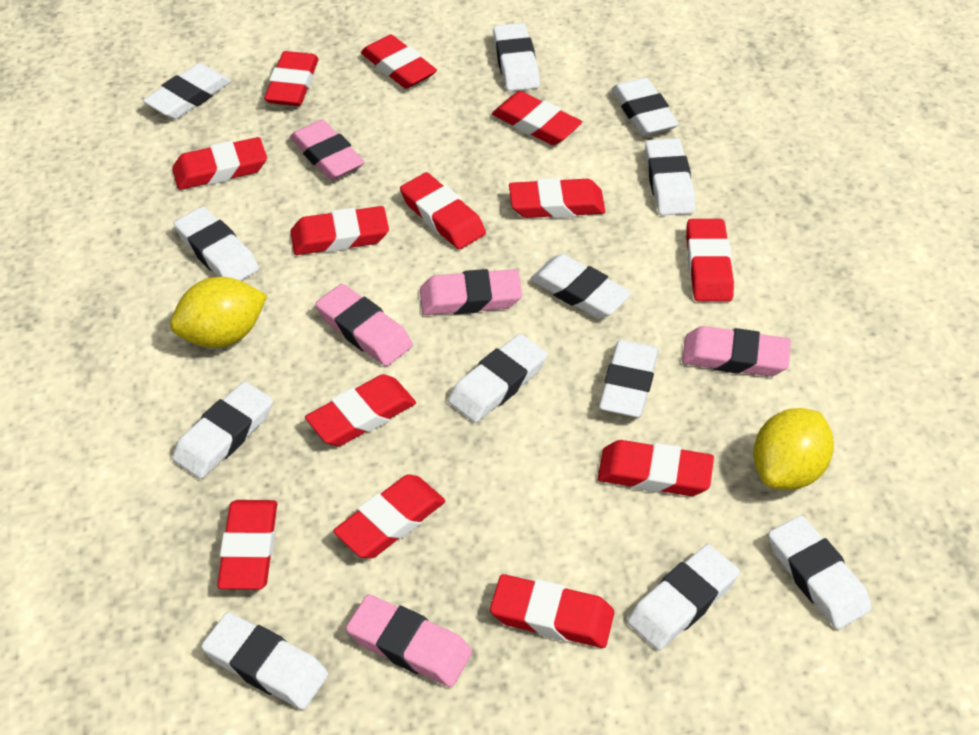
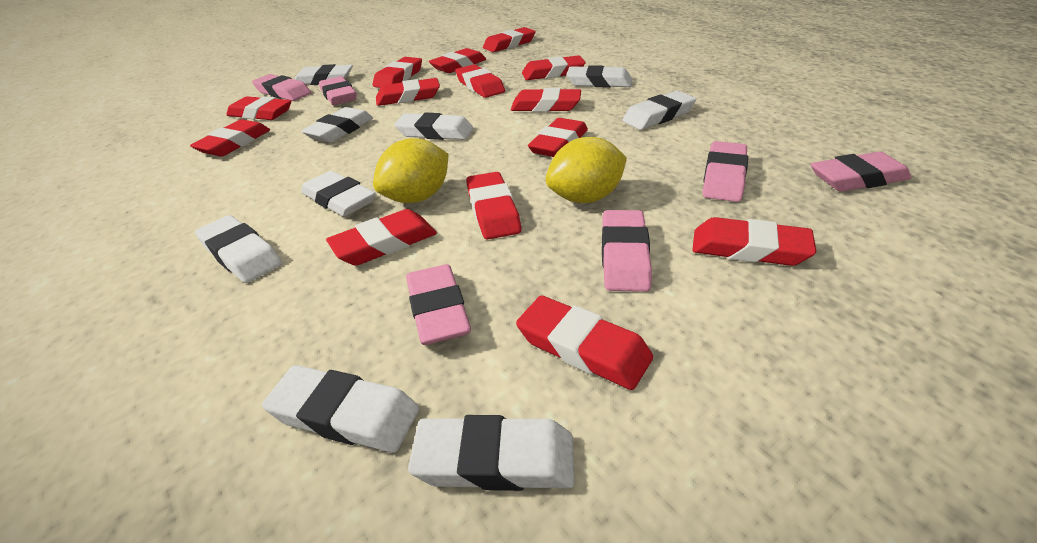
pink eraser: 5 -> 6
red eraser: 13 -> 14
white eraser: 12 -> 9

